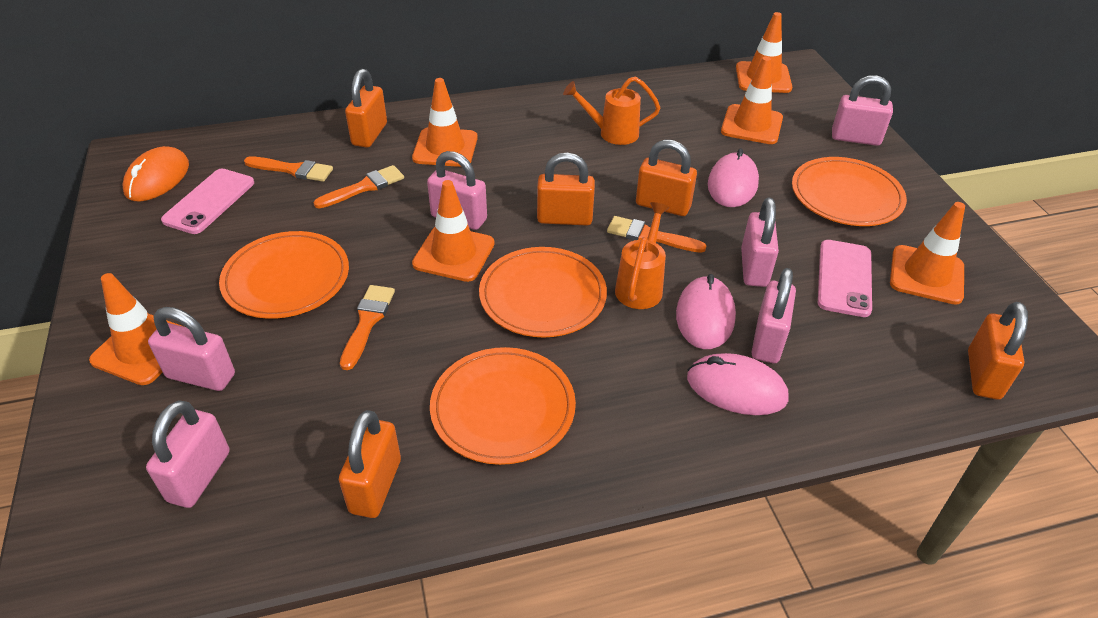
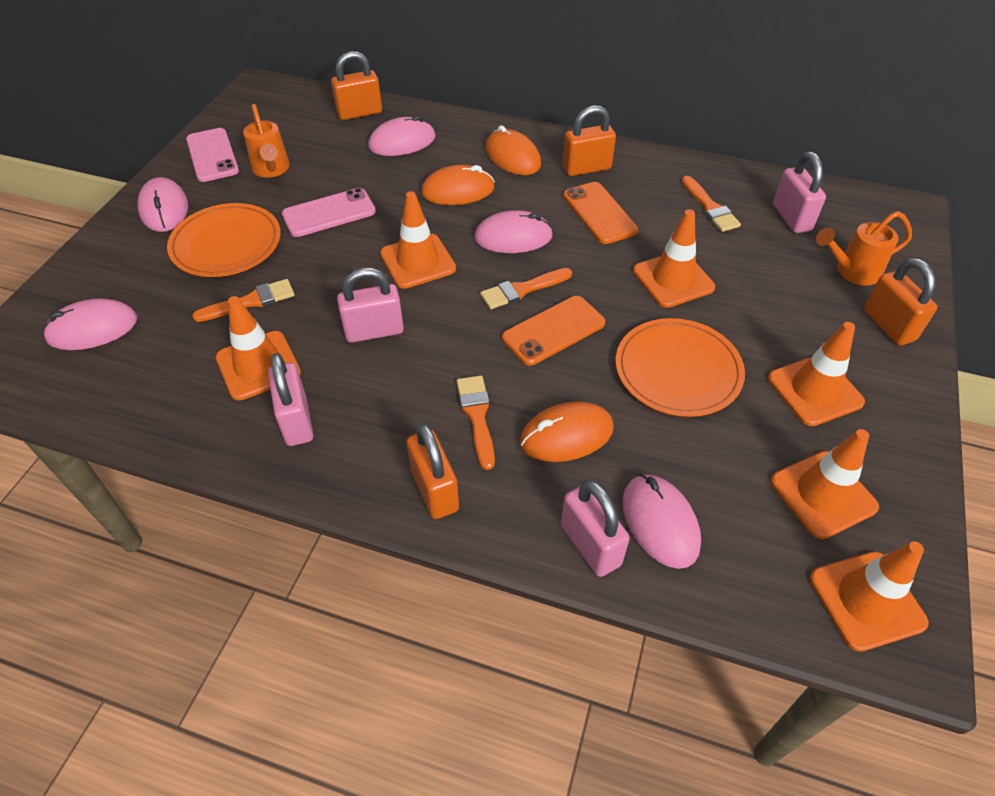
orange mouse: 1 -> 3
orange padlock: 5 -> 4
orange phone: 0 -> 2
orange plate: 4 -> 2
pink mouse: 3 -> 5
pink padlock: 6 -> 4

